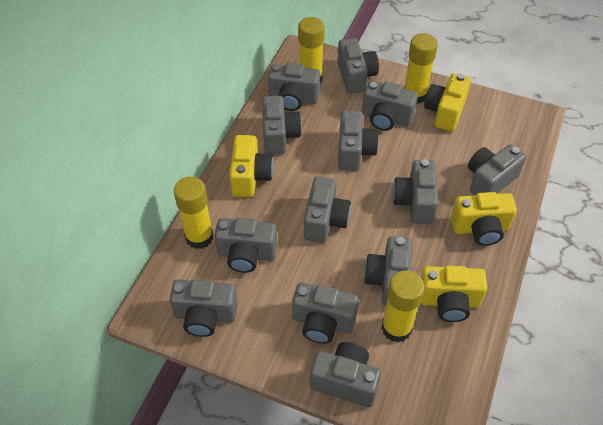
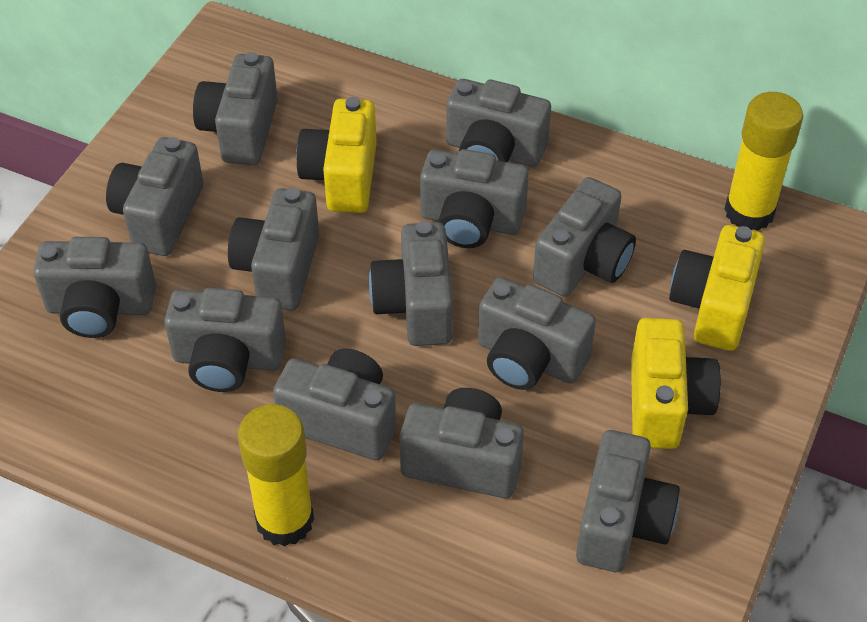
yellow camera: 4 -> 3
yellow glue stick: 4 -> 2

